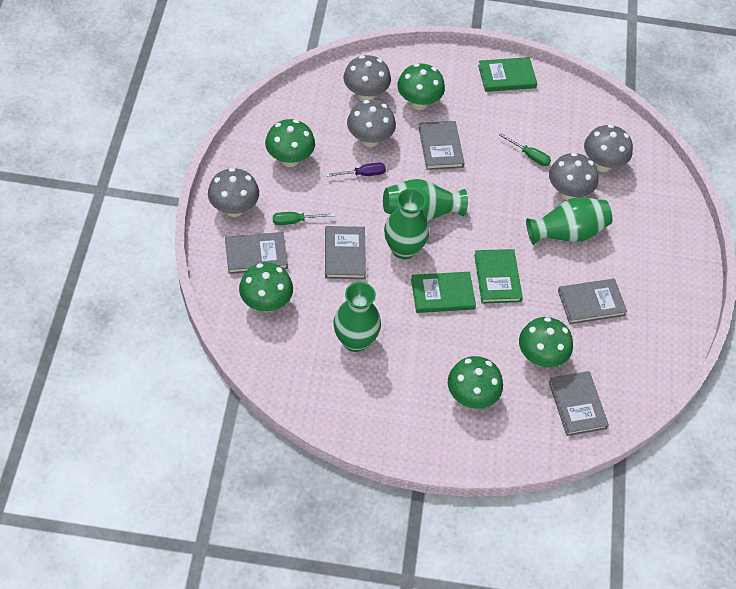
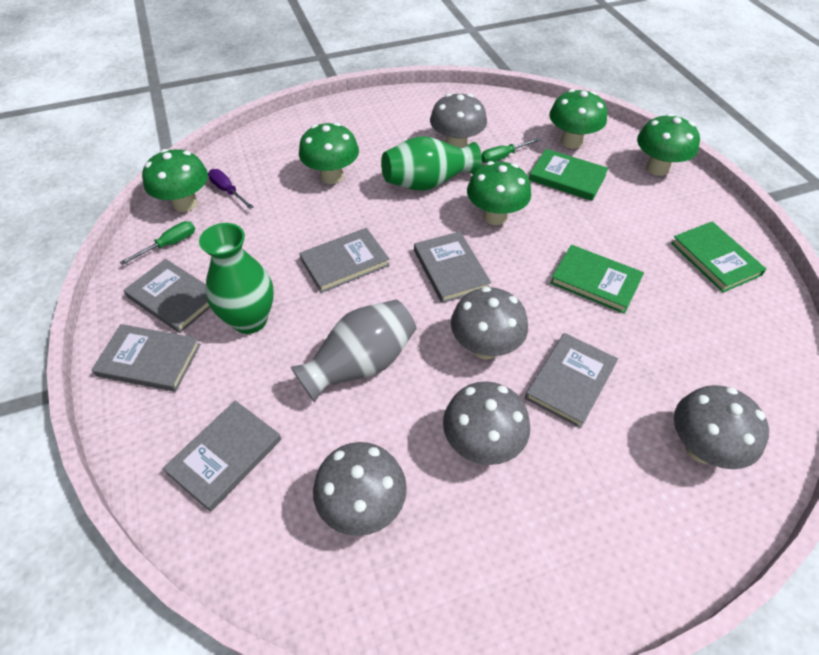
green vase: 4 -> 2
grey book: 5 -> 6
grey vase: 0 -> 1

